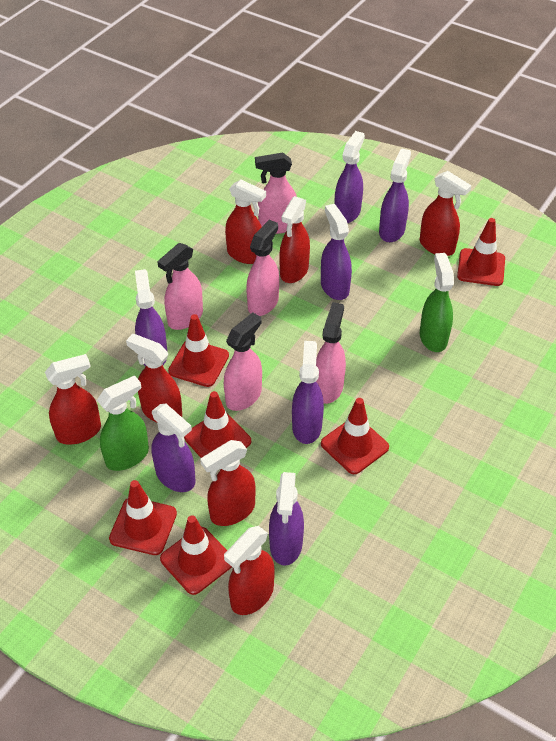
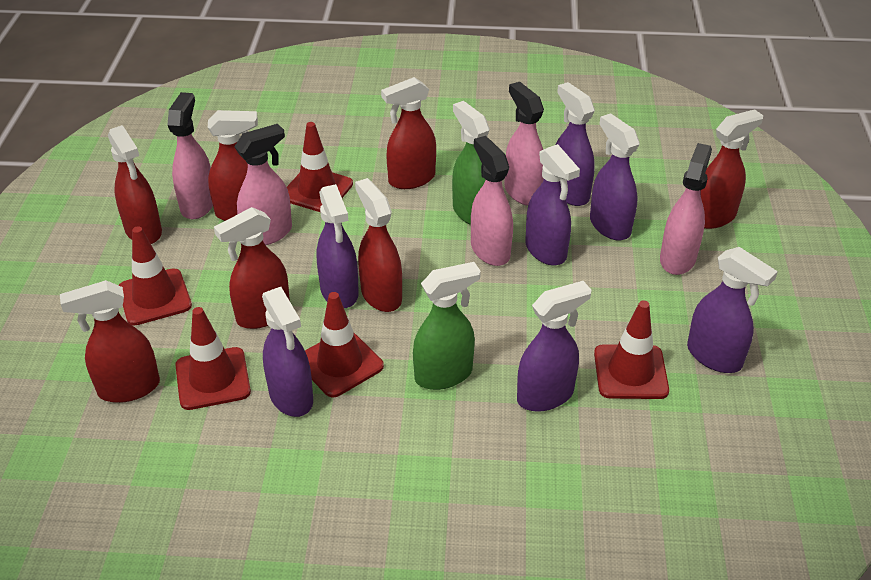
red traffic cone: 6 -> 5

